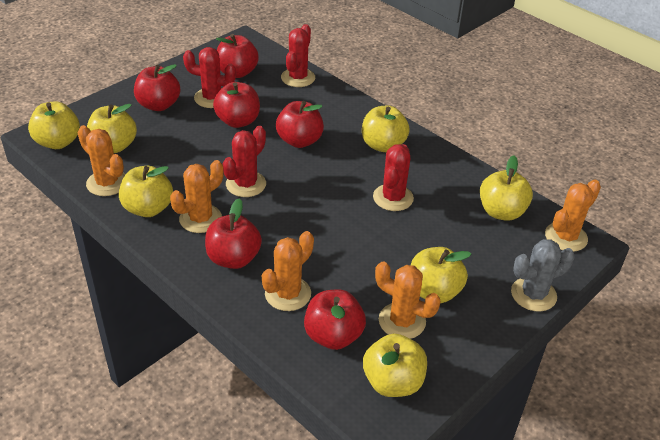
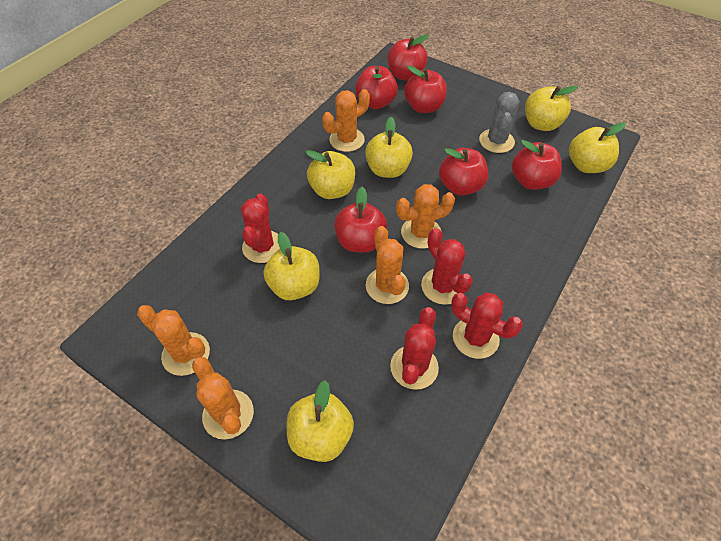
yellow apple: 7 -> 6

